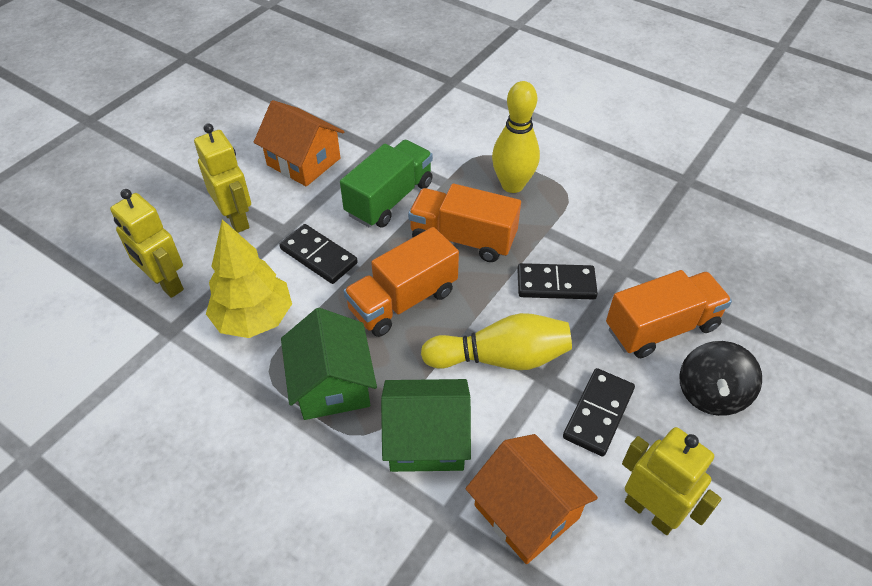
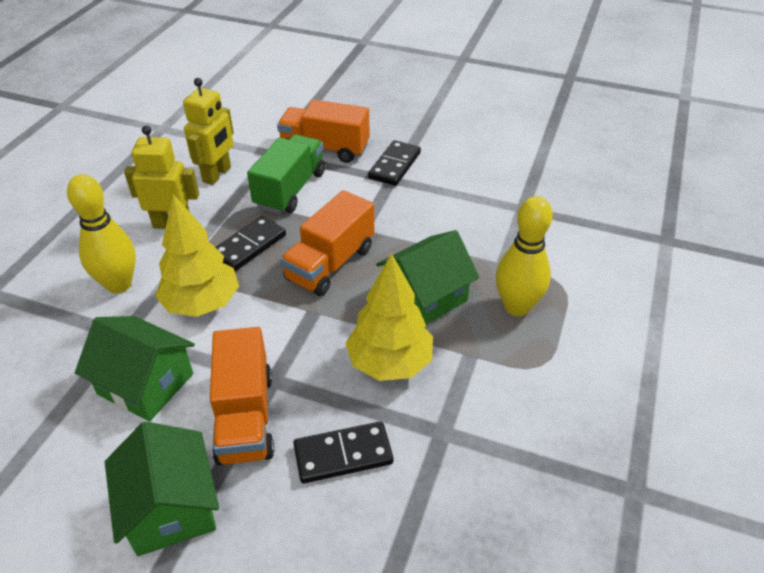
black spinning top: 1 -> 0
green house: 2 -> 3
orange house: 2 -> 0
yellow robot: 3 -> 2
yellow tree: 1 -> 2

